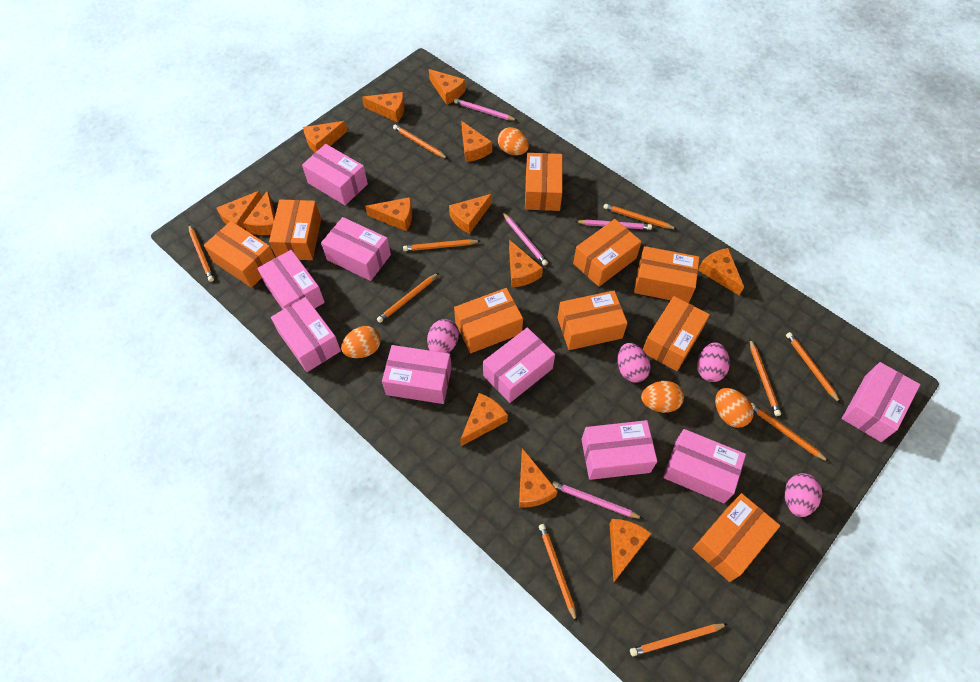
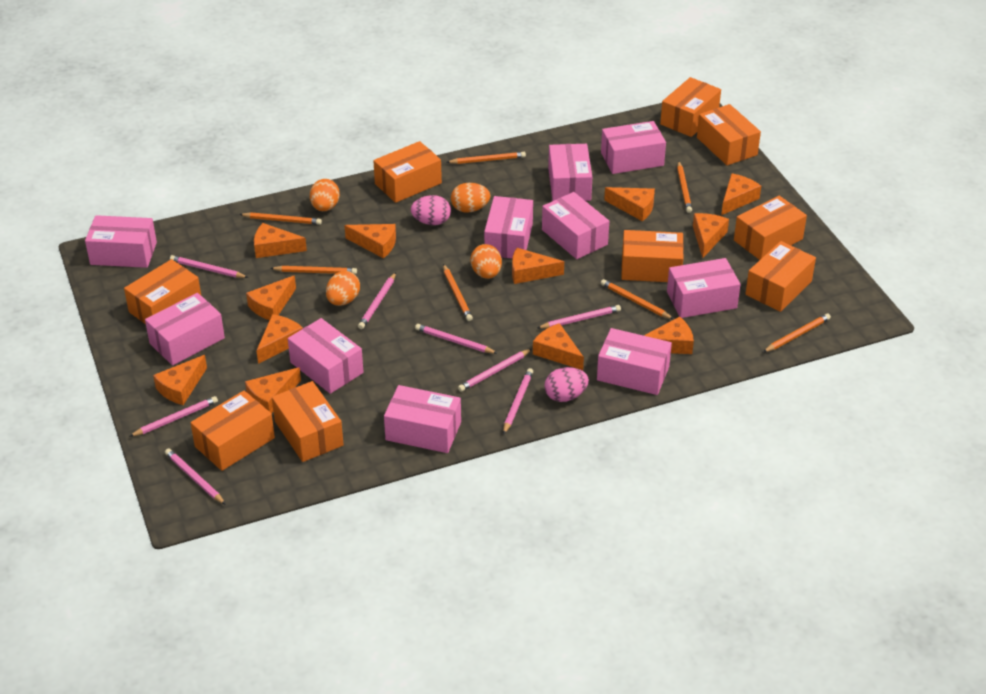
orange cheese: 13 -> 12
orange pencil: 10 -> 7
pink box: 9 -> 10
pink egg: 4 -> 2
pink pencil: 4 -> 8

